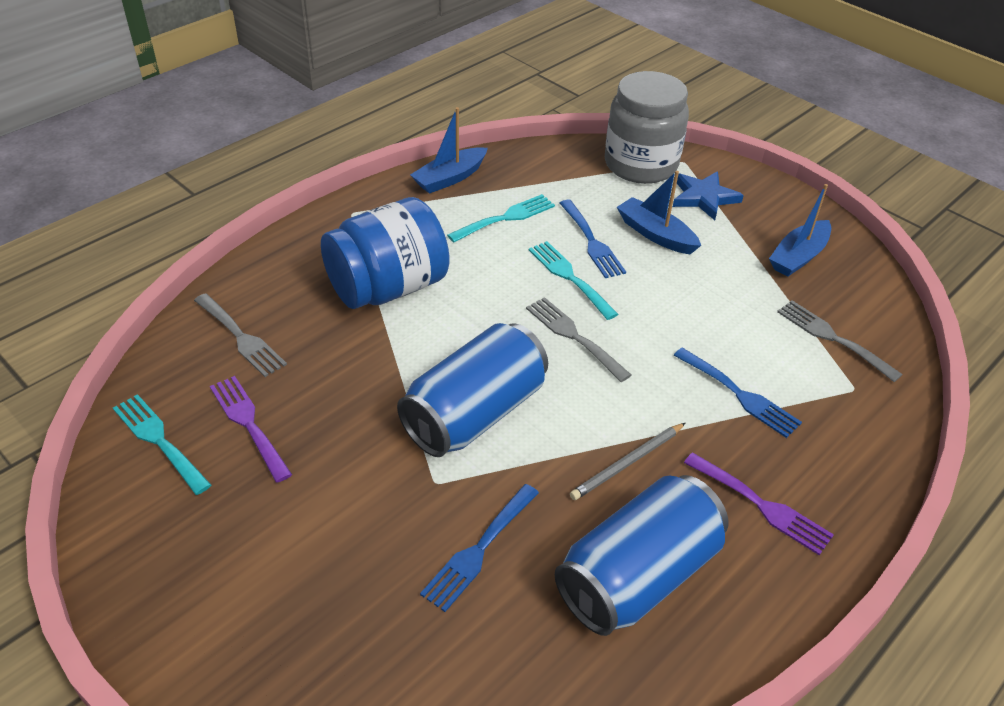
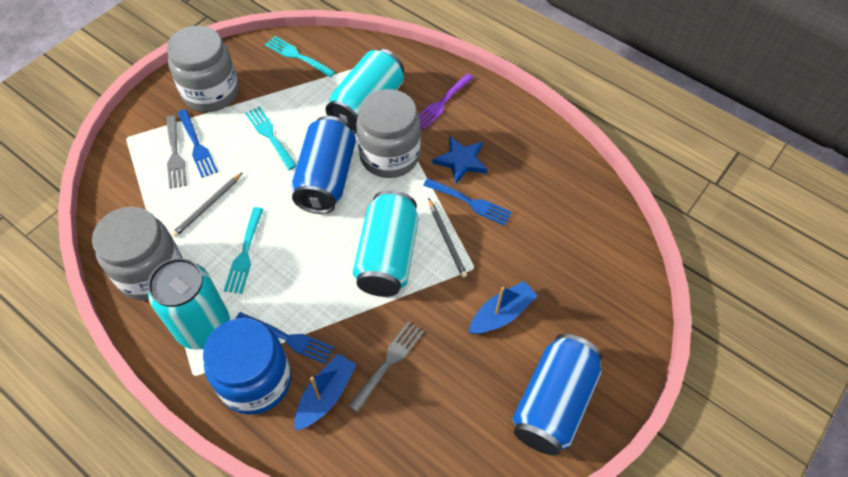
blue boat: 3 -> 2
grey fork: 3 -> 2
grey jar: 1 -> 3
grey pencil: 1 -> 2
purple fork: 2 -> 1
turquoise can: 0 -> 3

